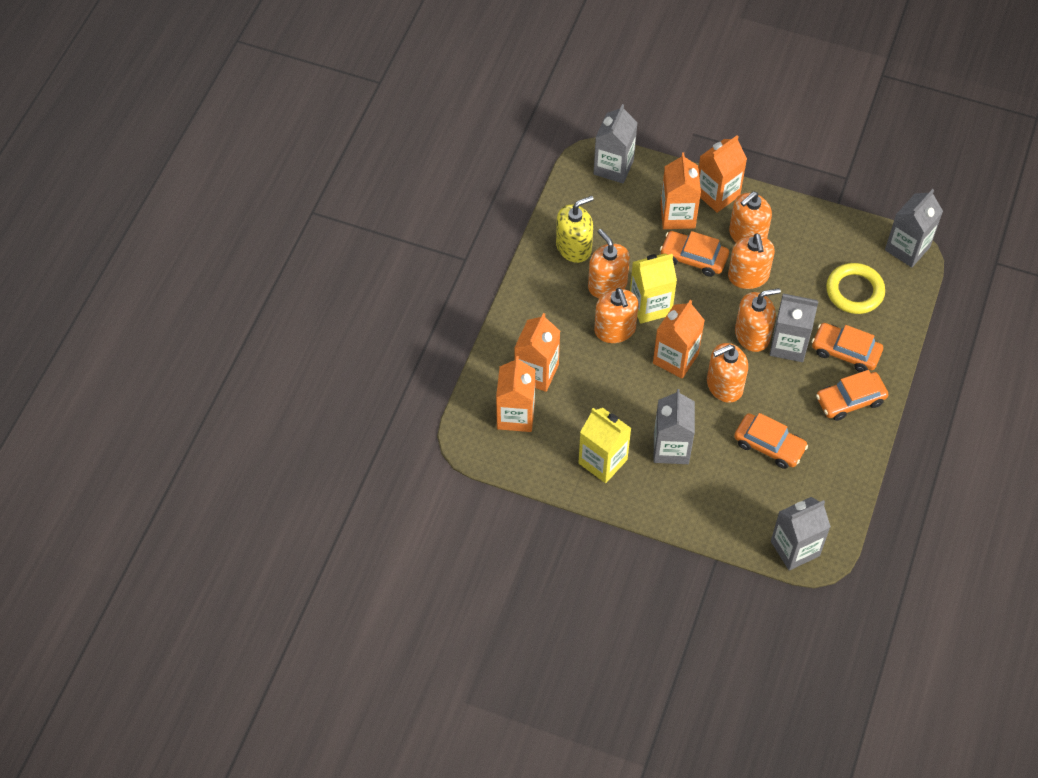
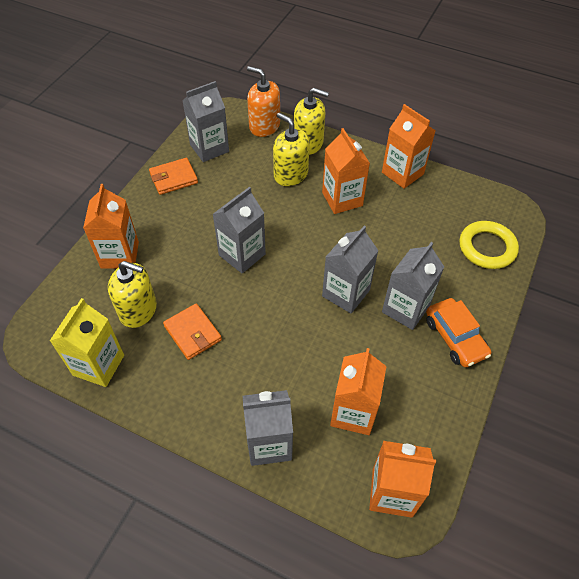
orange car: 4 -> 1
orange soap dispenser: 6 -> 1
orange wallet: 0 -> 2
yellow carton: 2 -> 1
yellow soap dispenser: 1 -> 3

